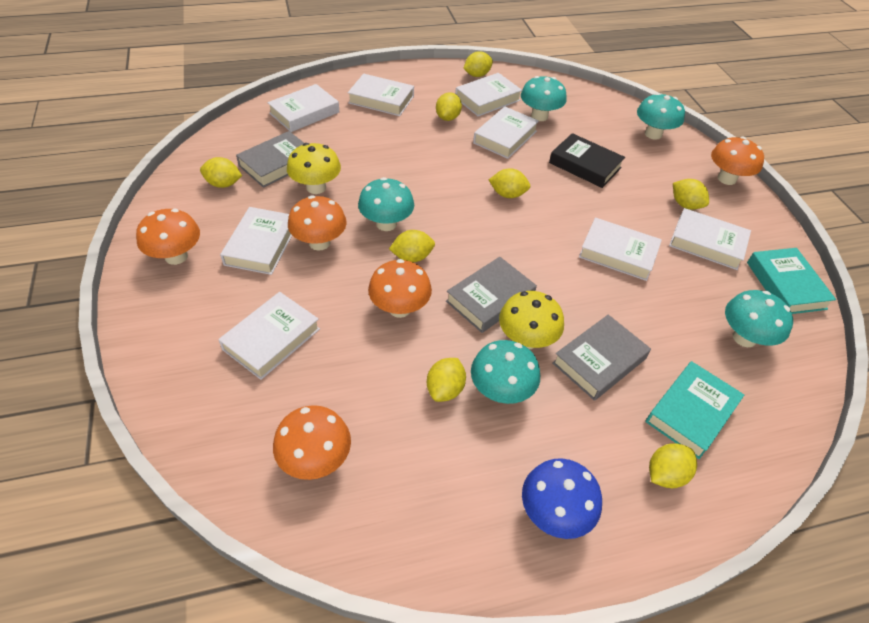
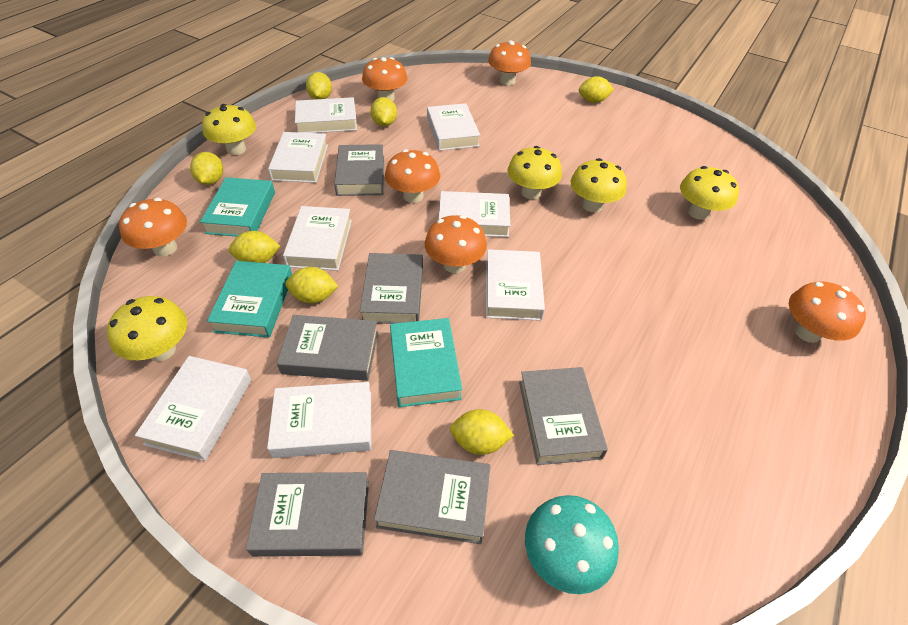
black book: 1 -> 0
blue mushroom: 1 -> 0
grey book: 3 -> 6
orange mushroom: 5 -> 6
turquoise book: 2 -> 3
turquoise mushroom: 5 -> 1
yellow lemon: 8 -> 7
yellow mushroom: 2 -> 5

